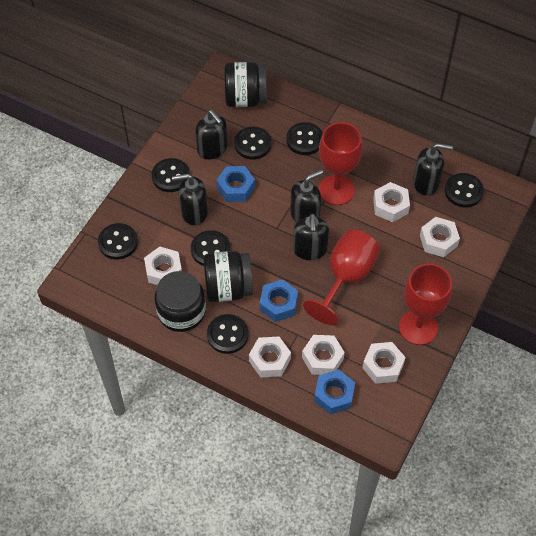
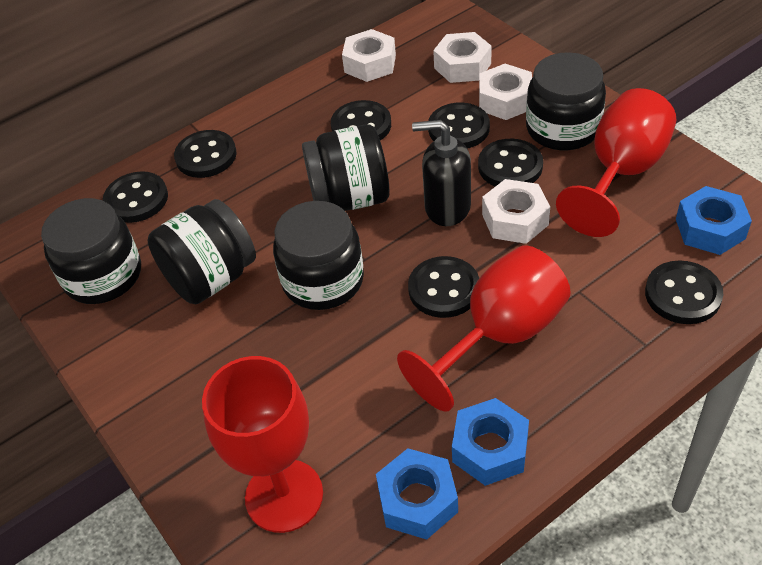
black jar: 3 -> 5
black soap dispenser: 5 -> 1
white nut: 6 -> 4

